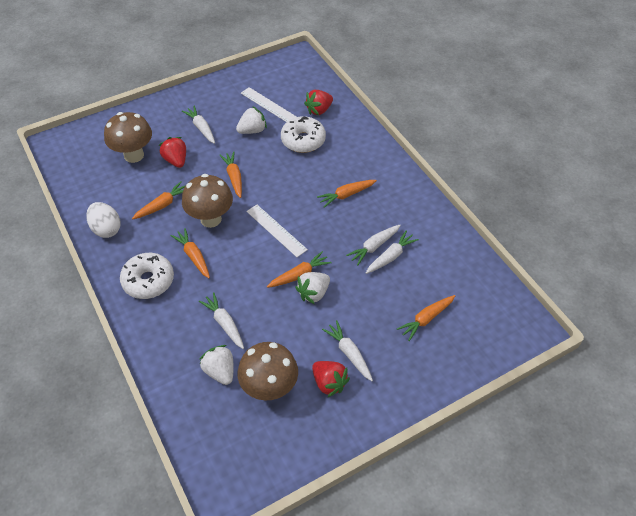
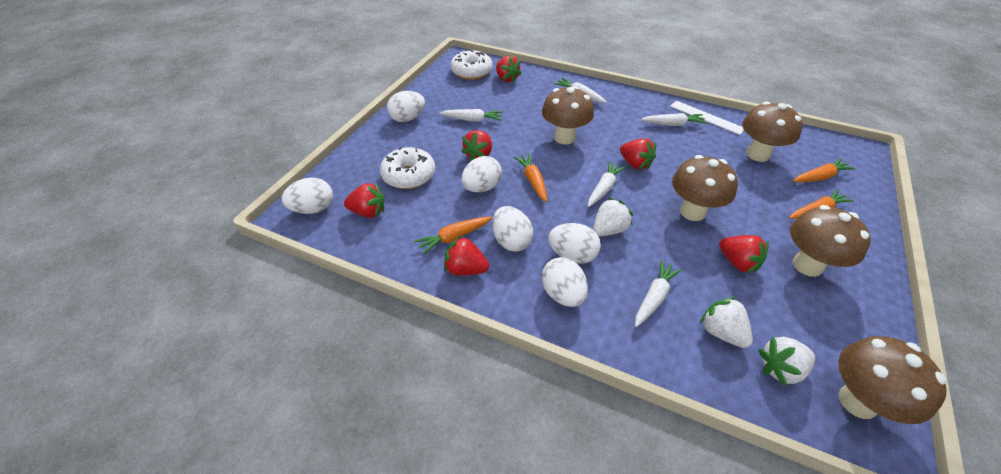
brown mushroom: 3 -> 5
orange carrot: 6 -> 4
red strawberry: 3 -> 6
white egg: 1 -> 6
white ruler: 2 -> 1

